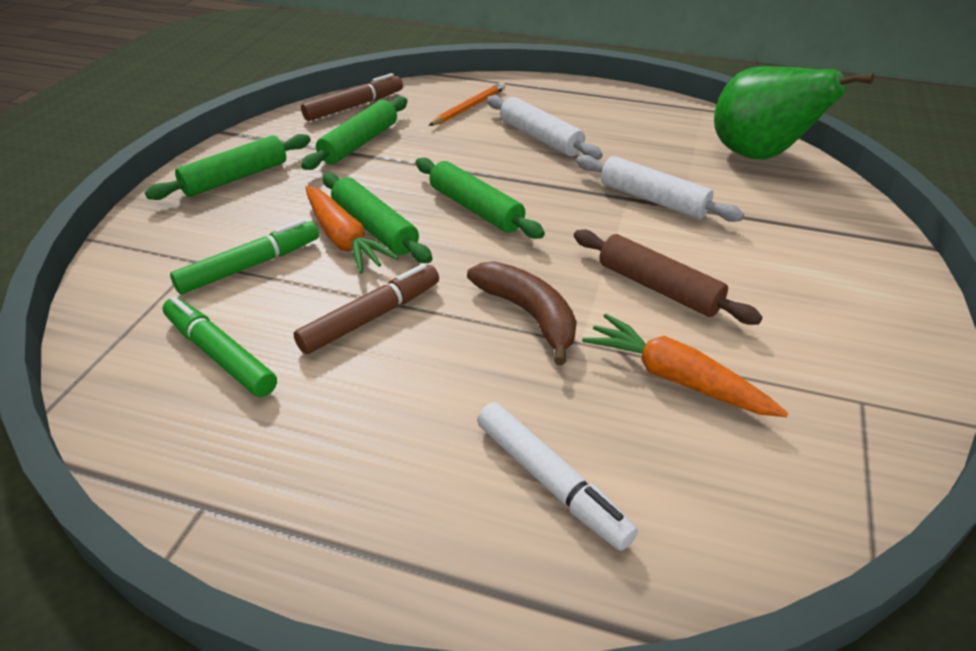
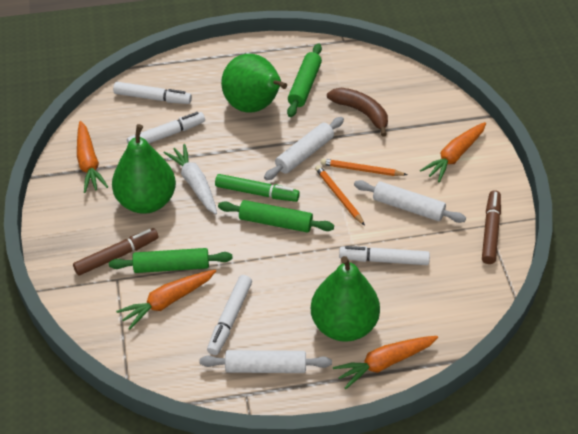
brown rolling pin: 1 -> 0
green marker: 2 -> 1
green pear: 1 -> 3
green rolling pin: 4 -> 3
orange carrot: 2 -> 4
orange pencil: 1 -> 2
white carrot: 0 -> 1
white marker: 1 -> 4
white rolling pin: 2 -> 3

